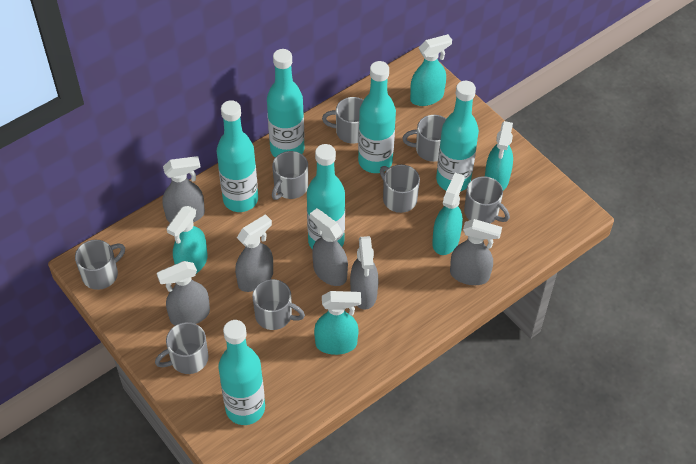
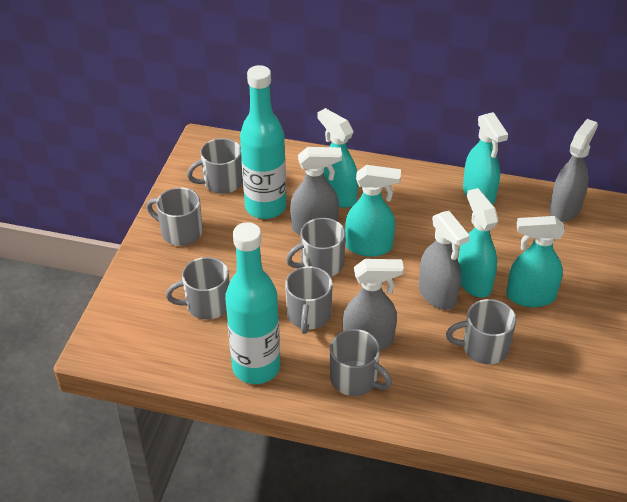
grey mug: 8 -> 7
grey spray bottle: 6 -> 4
turquoise bottle: 6 -> 2

